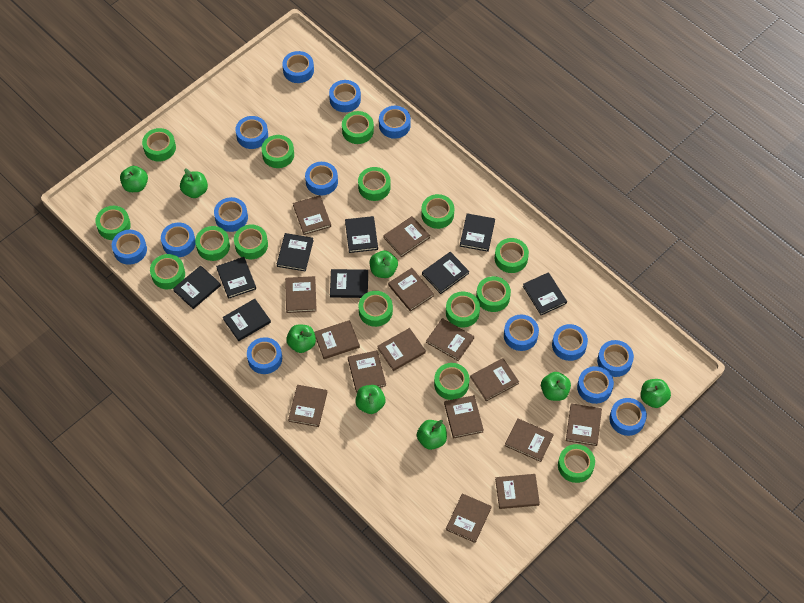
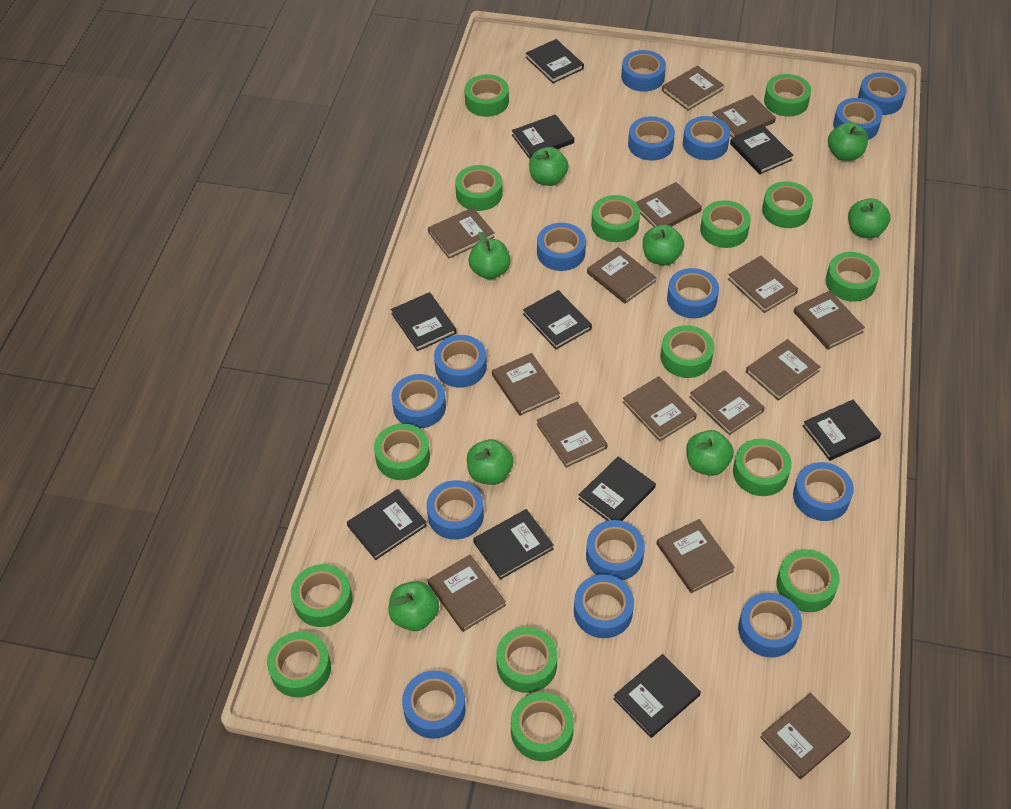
black book: 9 -> 10
blue tape: 14 -> 15

